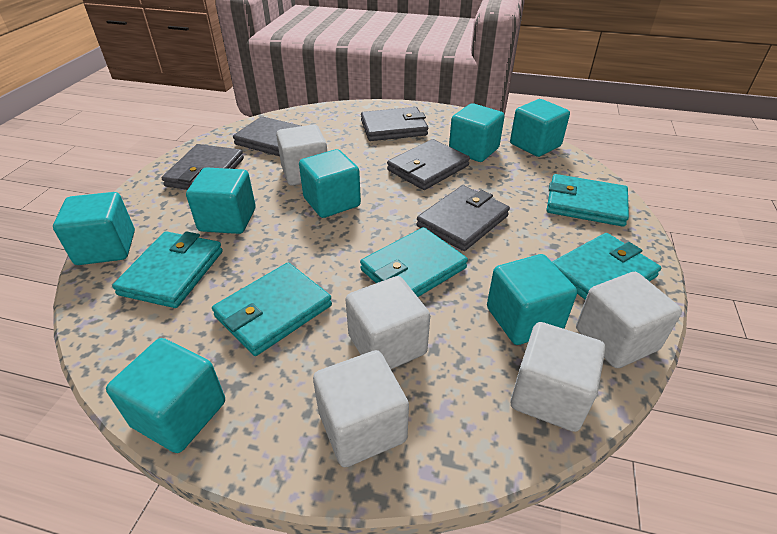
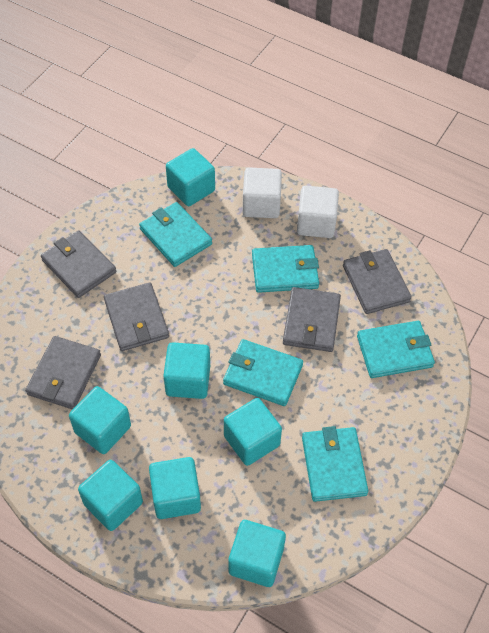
white cube: 5 -> 2

